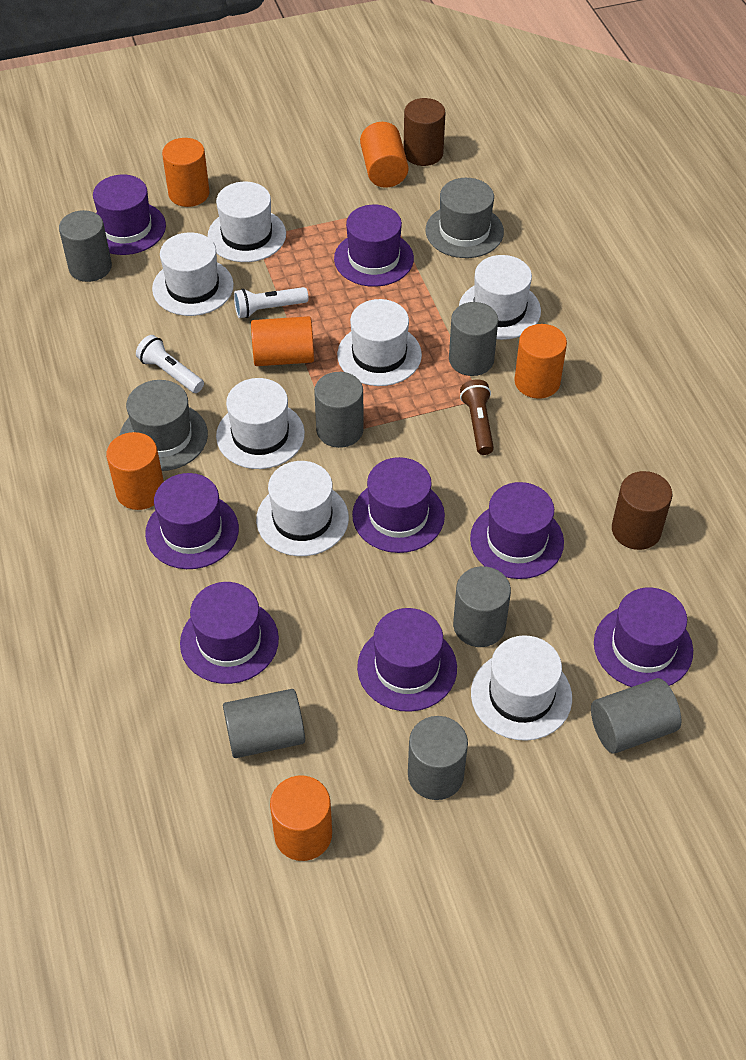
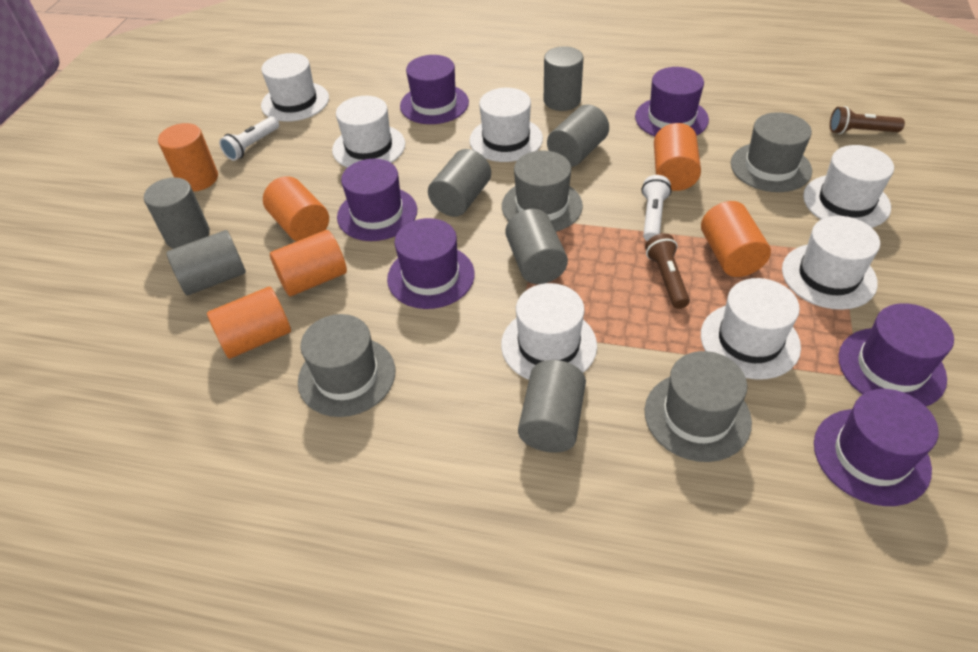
brown cylinder: 2 -> 0
brown flashlight: 1 -> 2
grey hat: 2 -> 4
purple hat: 8 -> 6

